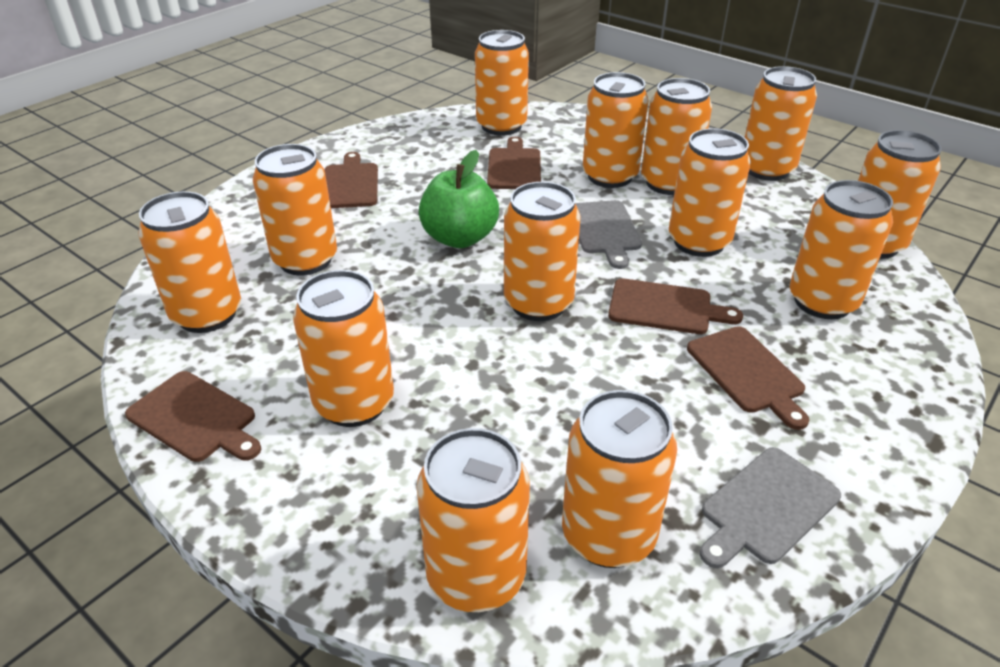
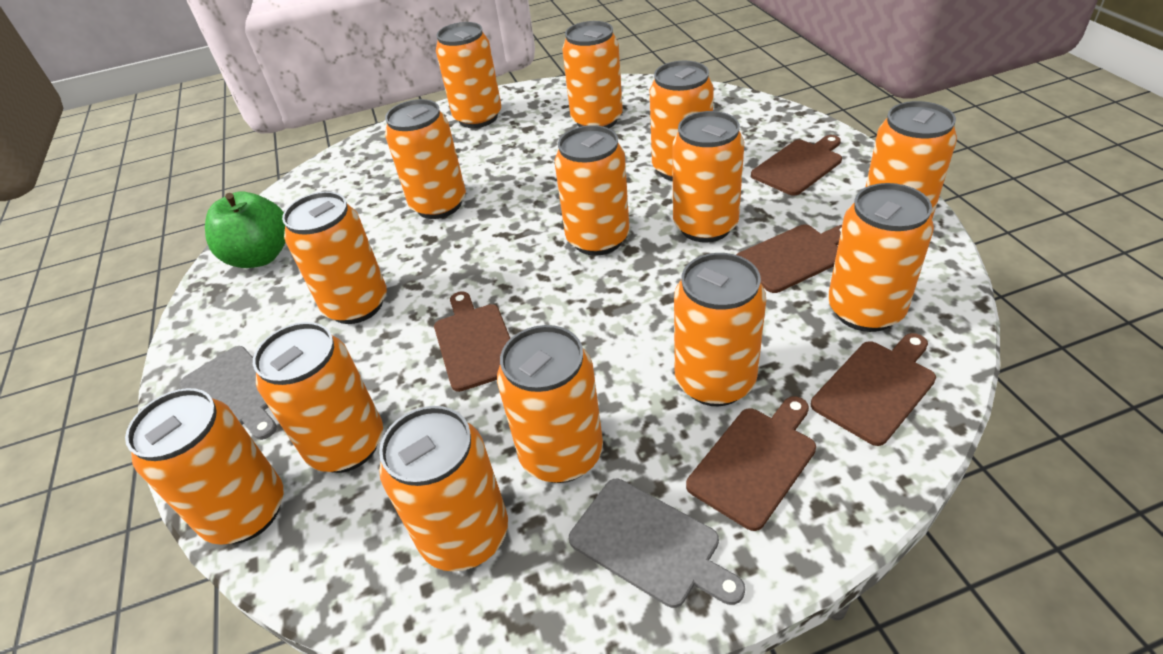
orange can: 13 -> 14

